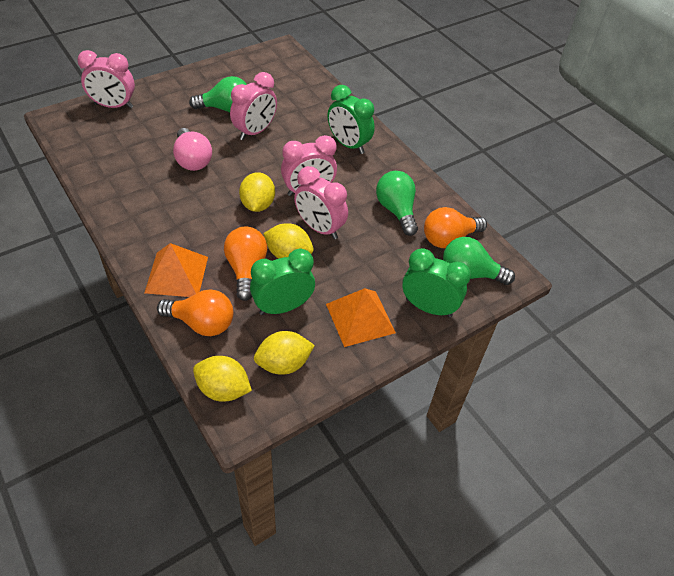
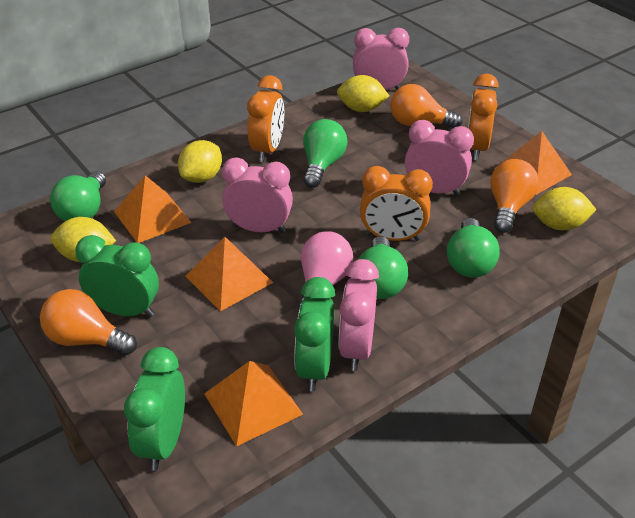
green light bulb: 3 -> 4
orange clock: 0 -> 3
orange pyramid: 2 -> 4

